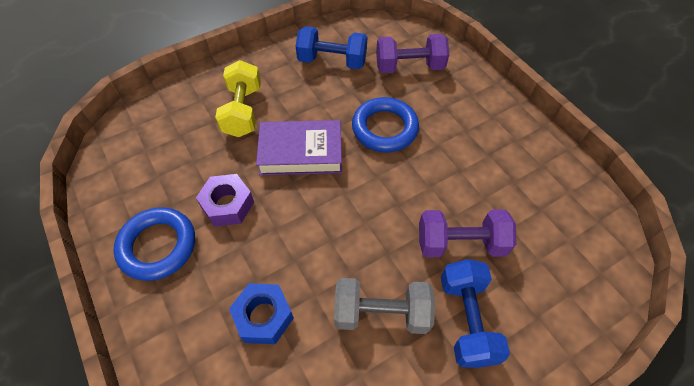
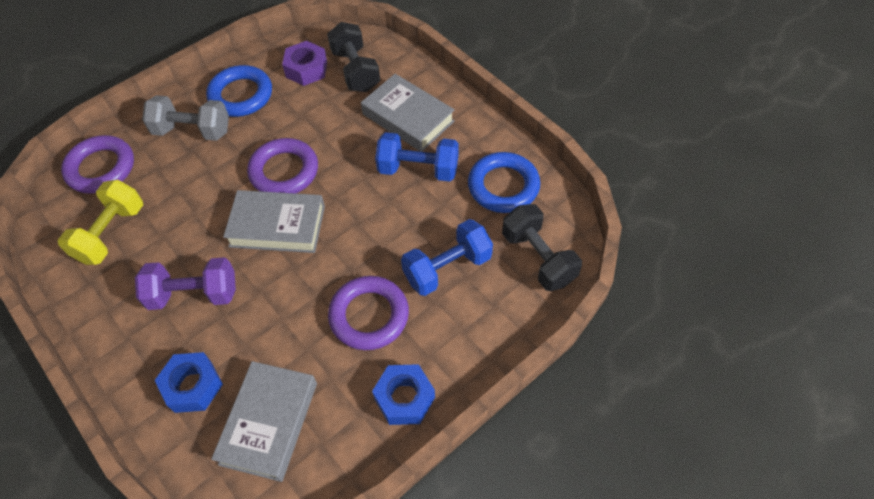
black dumbbell: 0 -> 2
blue nut: 1 -> 2
grey book: 0 -> 3
purple book: 1 -> 0
purple dumbbell: 2 -> 1
purple ring: 0 -> 3

